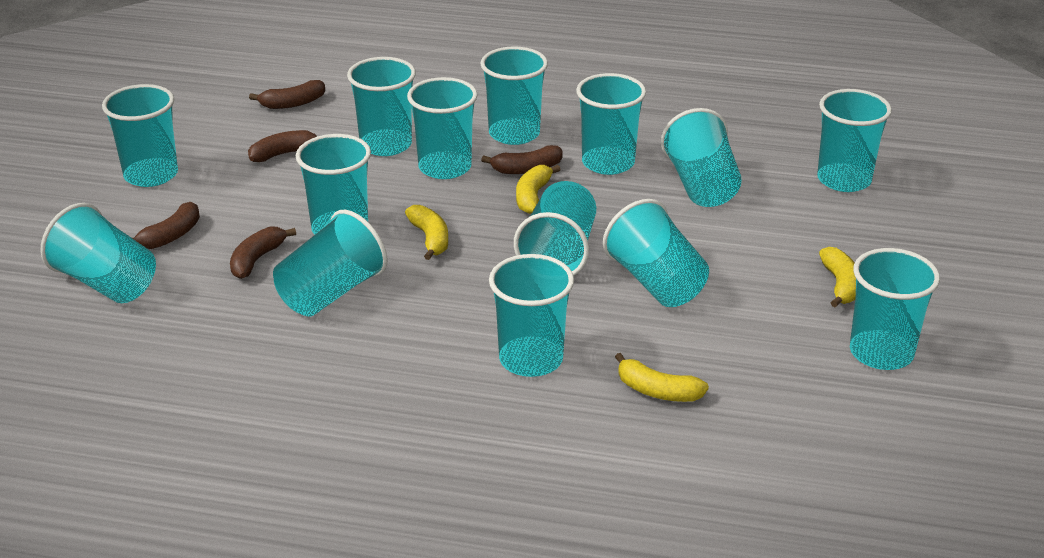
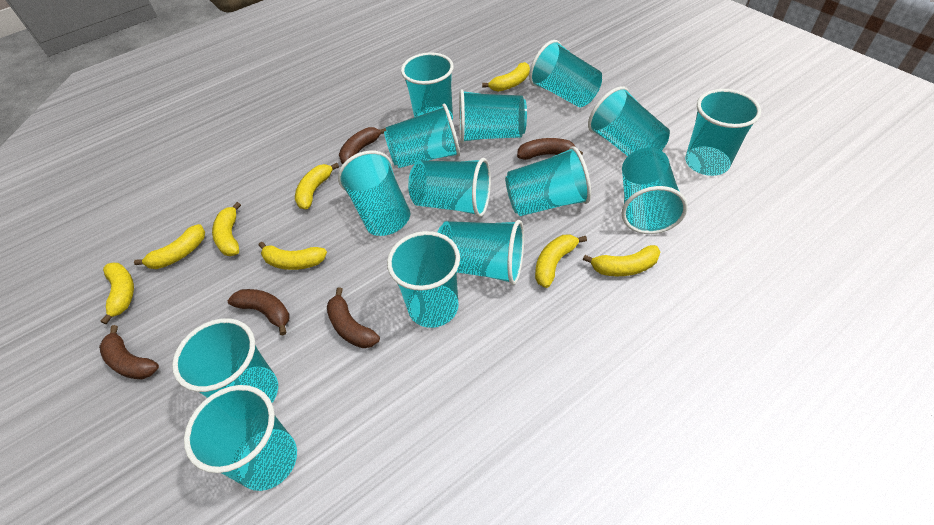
yellow banana: 4 -> 8

